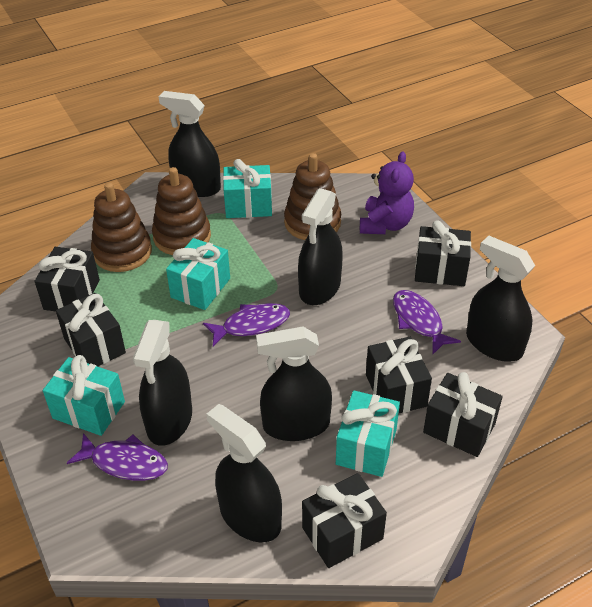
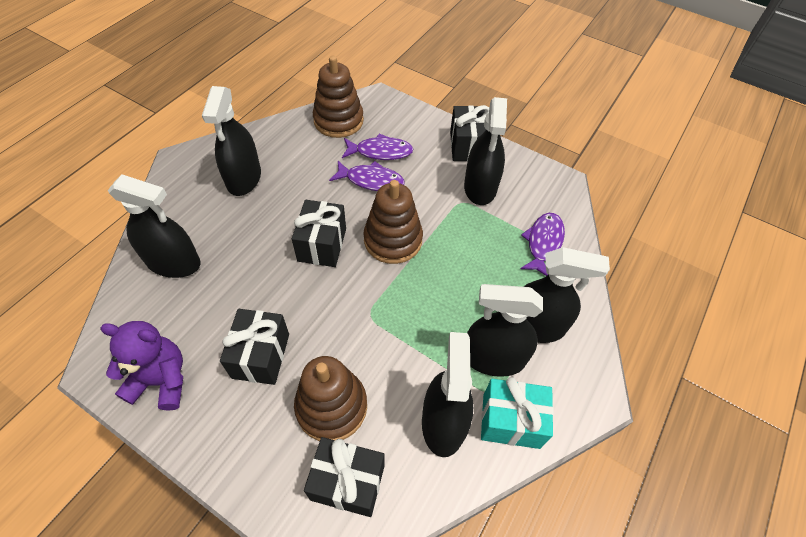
black gift: 6 -> 4
turquoise gift: 4 -> 1

